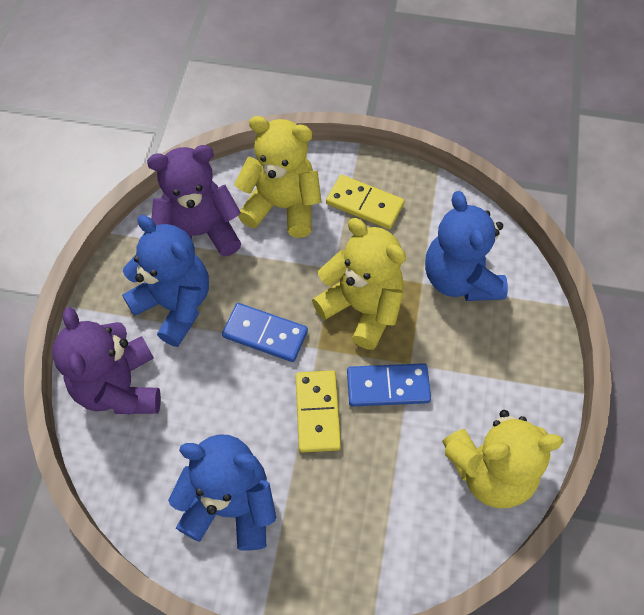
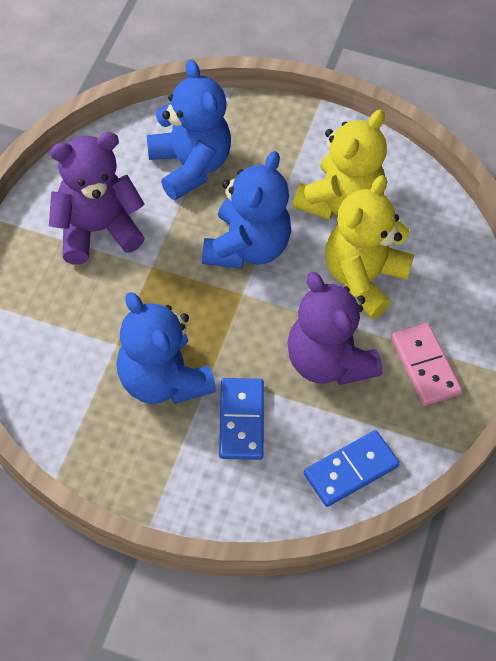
pink domino: 0 -> 1
yellow domino: 2 -> 0
yellow teddy bear: 3 -> 2

